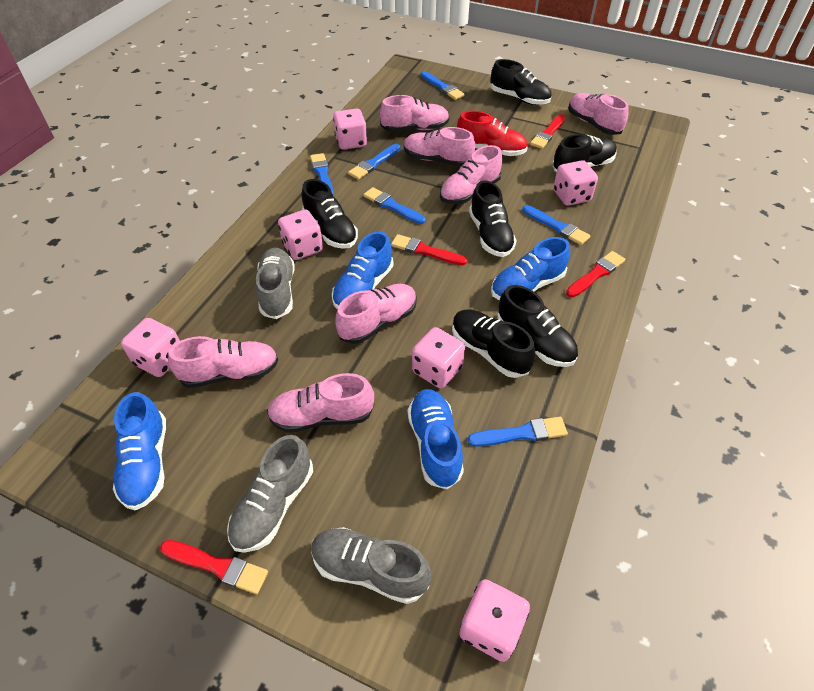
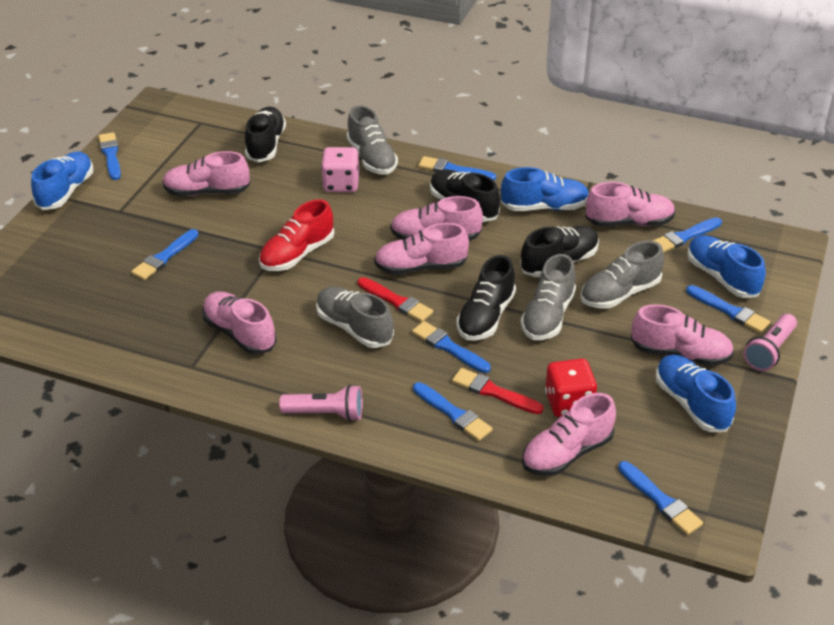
black shoe: 6 -> 4
blue brush: 6 -> 8
grey shoe: 3 -> 4
pink dice: 6 -> 1
pink flashlight: 0 -> 2
red brush: 4 -> 2
red dice: 0 -> 1

